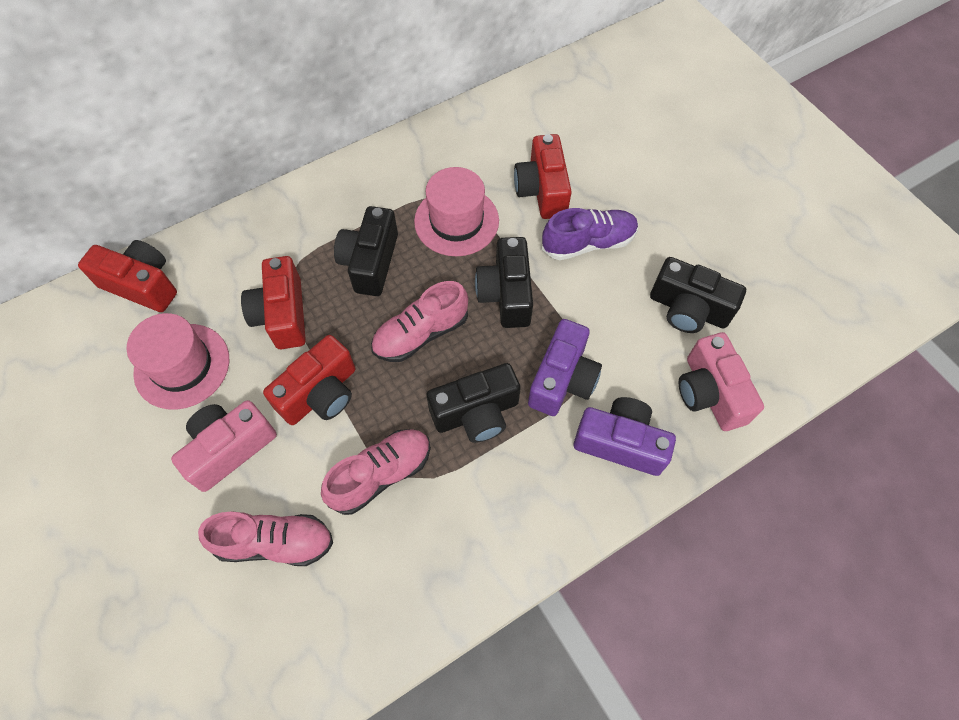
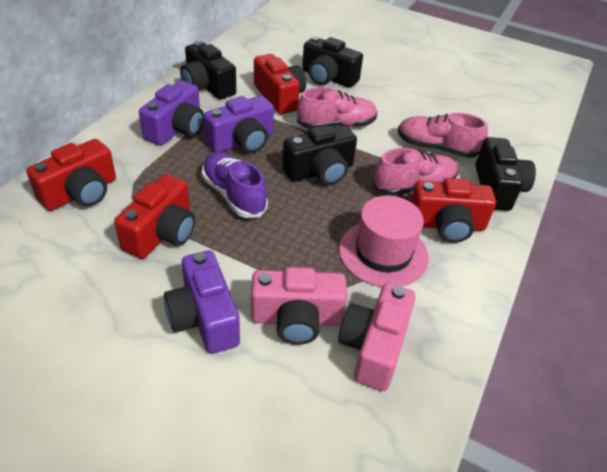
pink hat: 2 -> 1
purple camera: 2 -> 3

